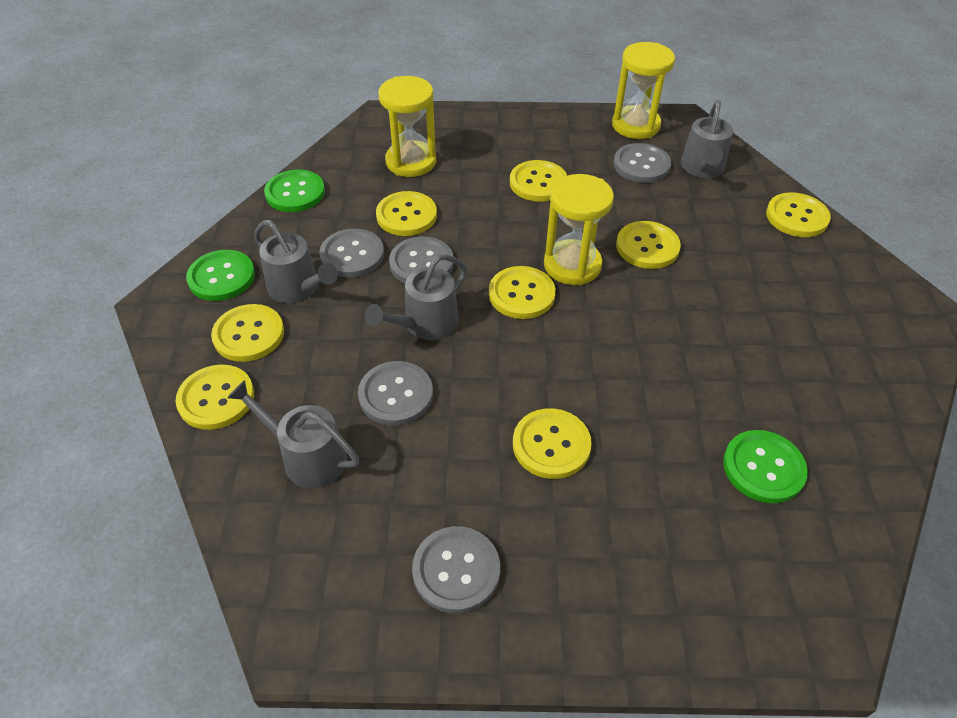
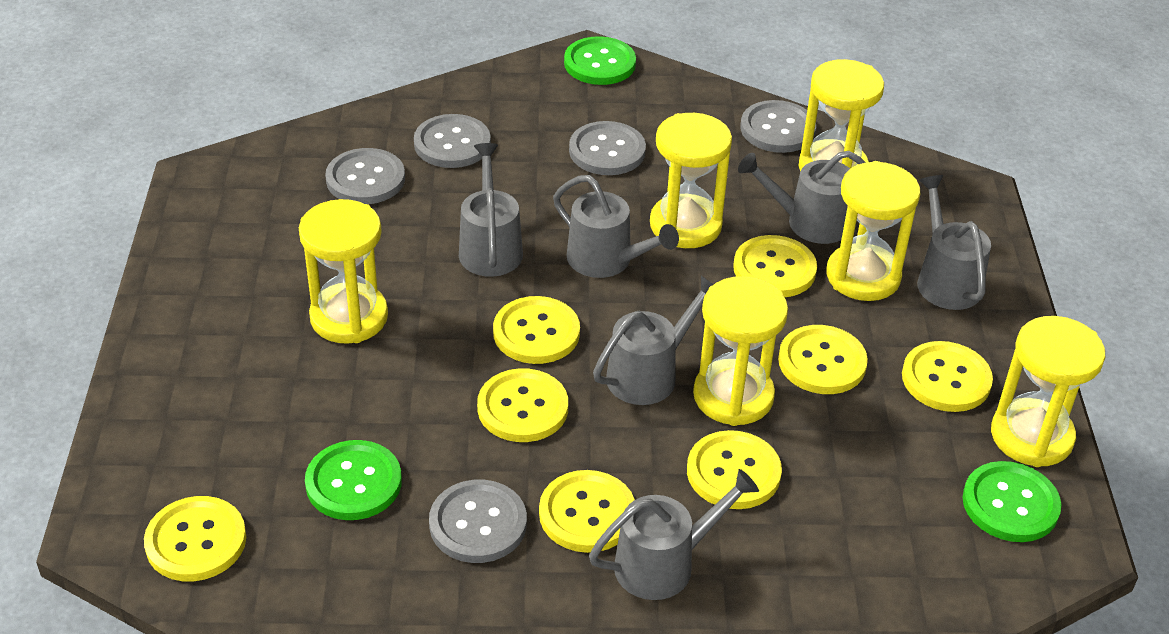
grey watering can: 4 -> 6
yellow hourglass: 3 -> 6

